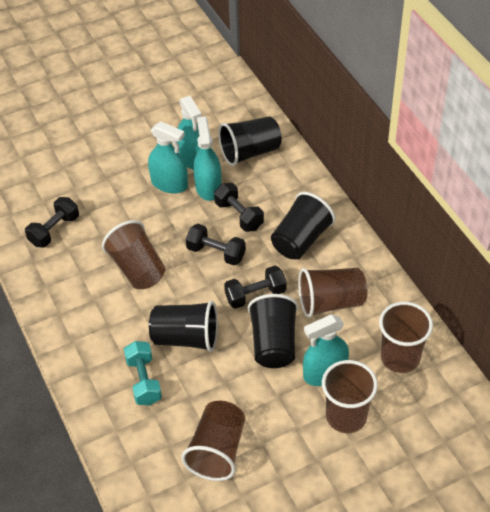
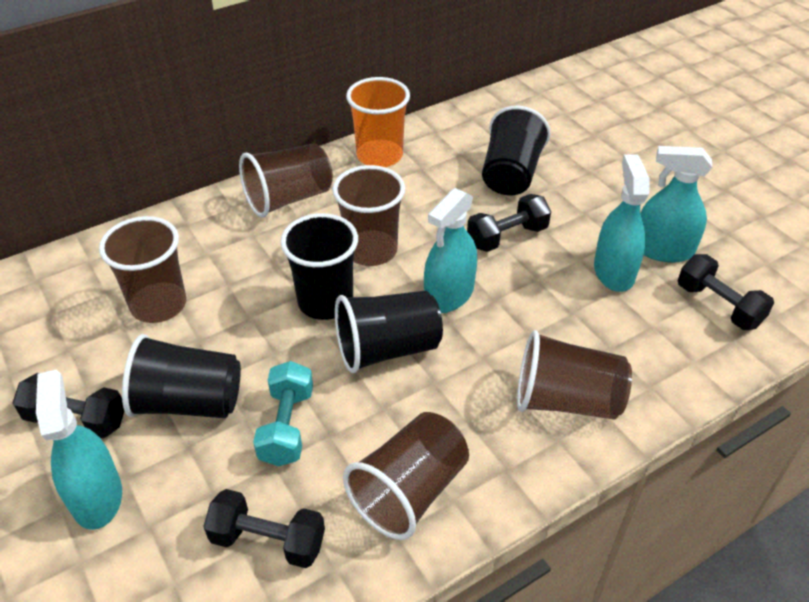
orange cup: 0 -> 1

